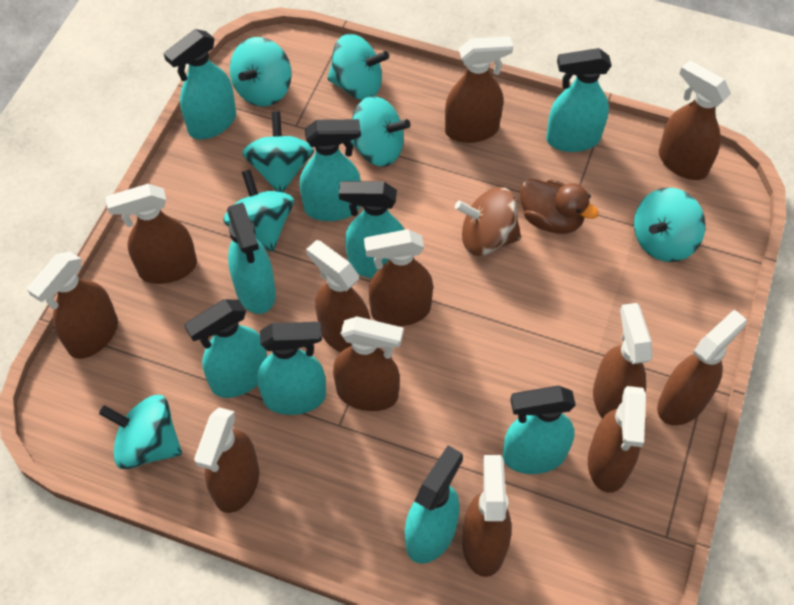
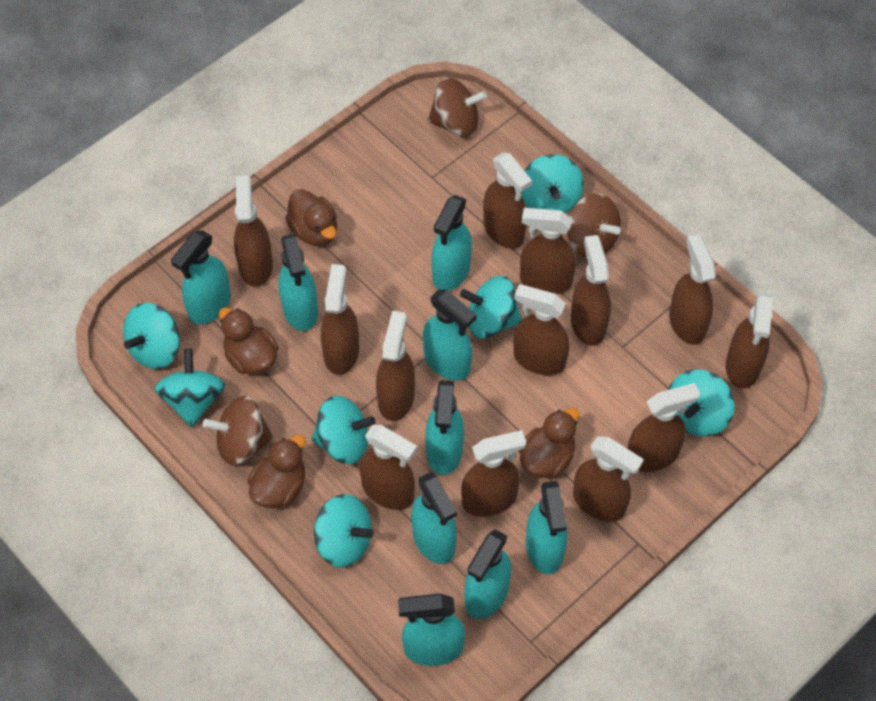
brown duck: 1 -> 4
brown spinning top: 1 -> 3
brown spray bottle: 12 -> 13

